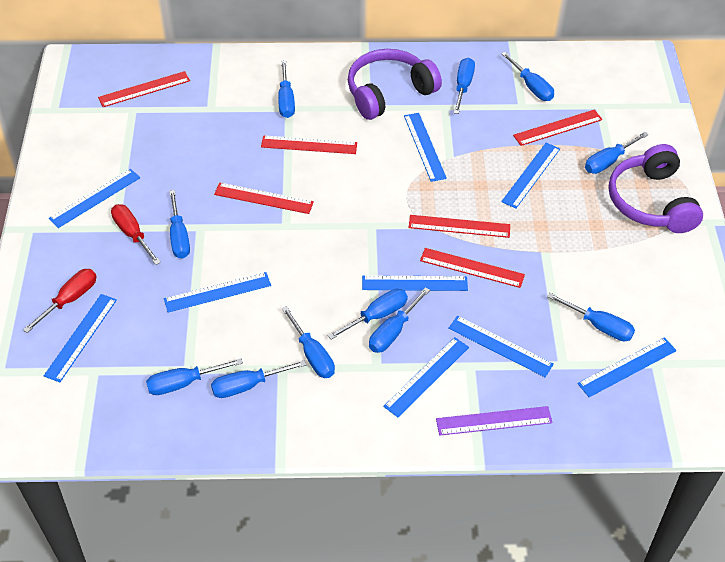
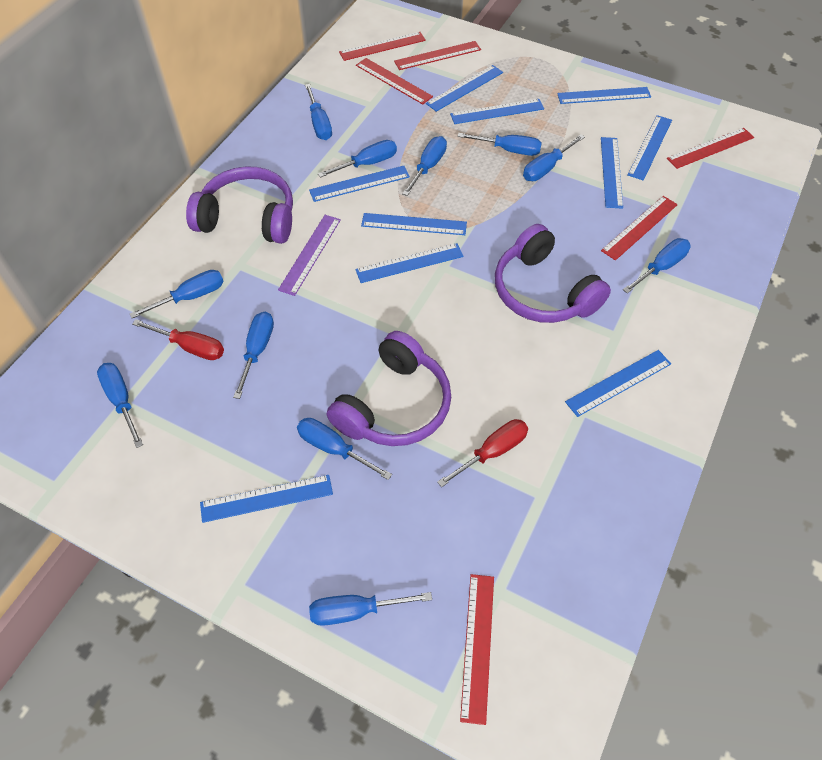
blue ruler: 9 -> 10
purple headphones: 2 -> 3

